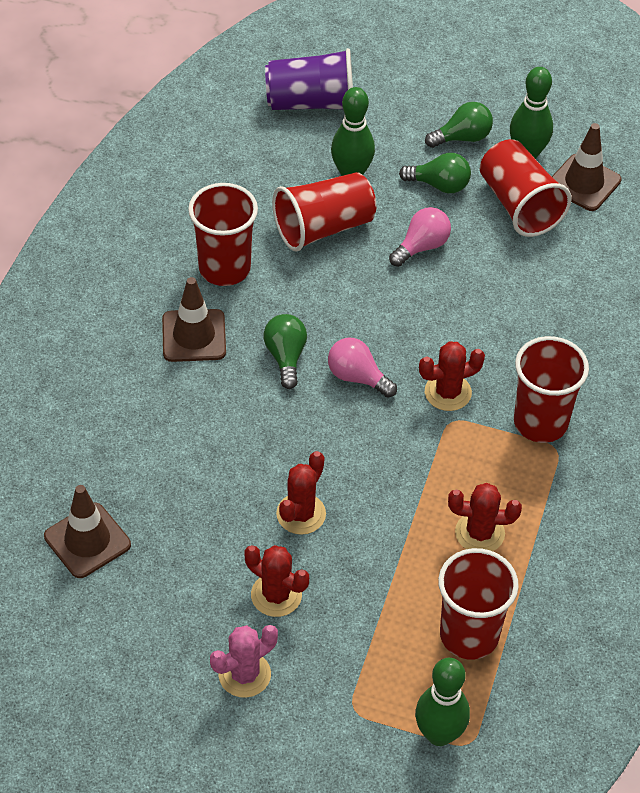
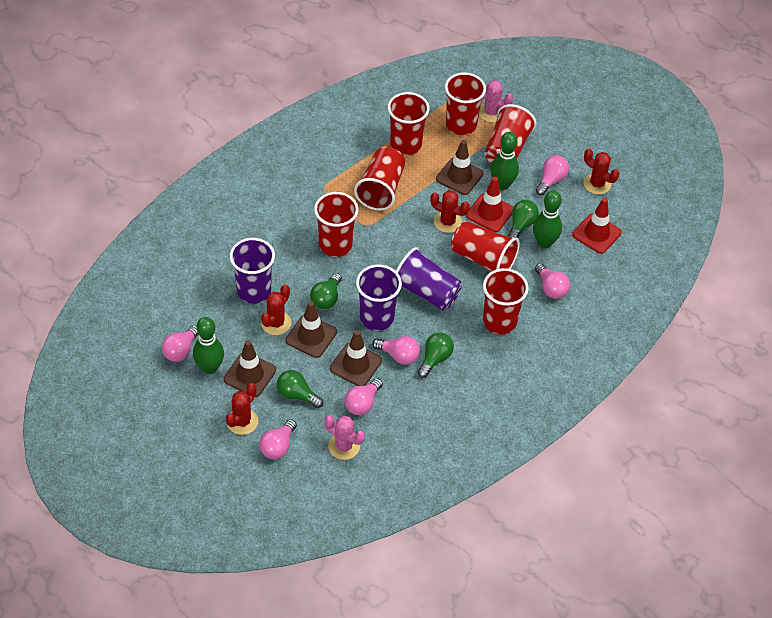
brown traffic cone: 3 -> 4
green light bulb: 3 -> 4
pink cactus: 1 -> 2
pink light bulb: 2 -> 6
purple cup: 1 -> 3
red cup: 5 -> 7
red traffic cone: 0 -> 2

